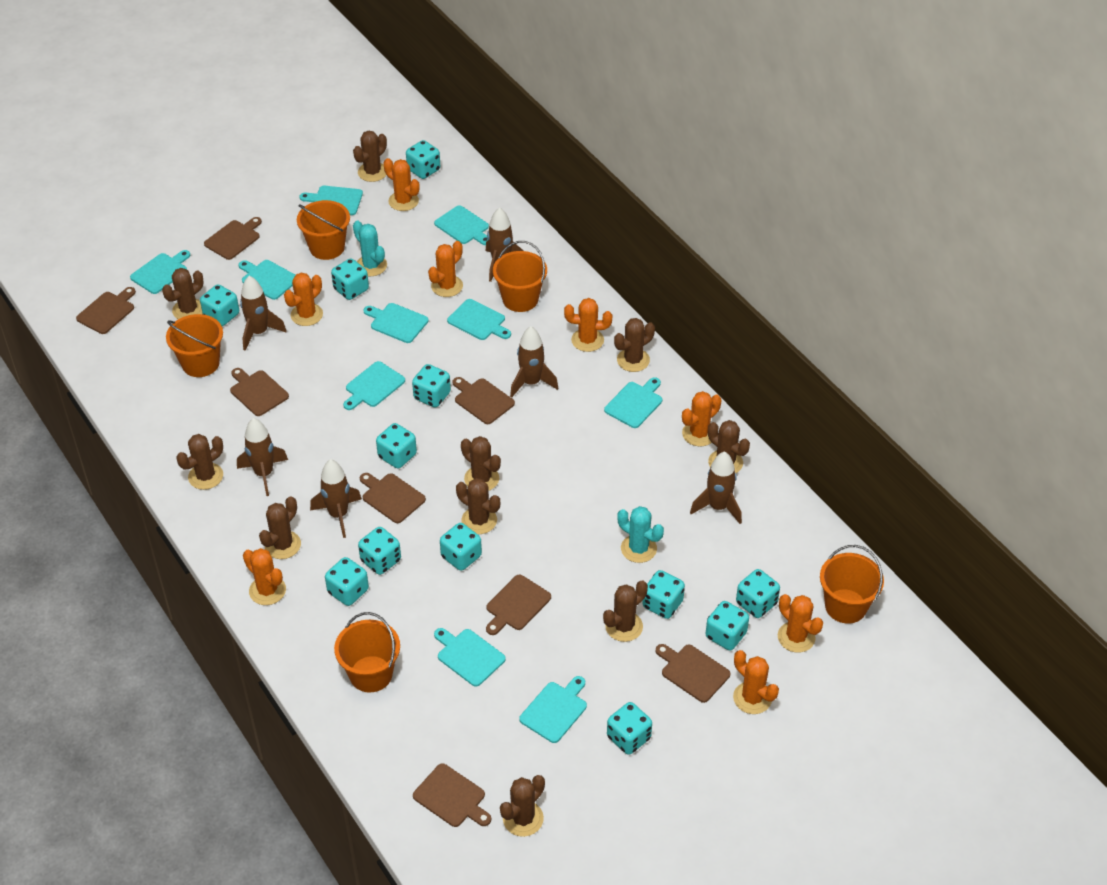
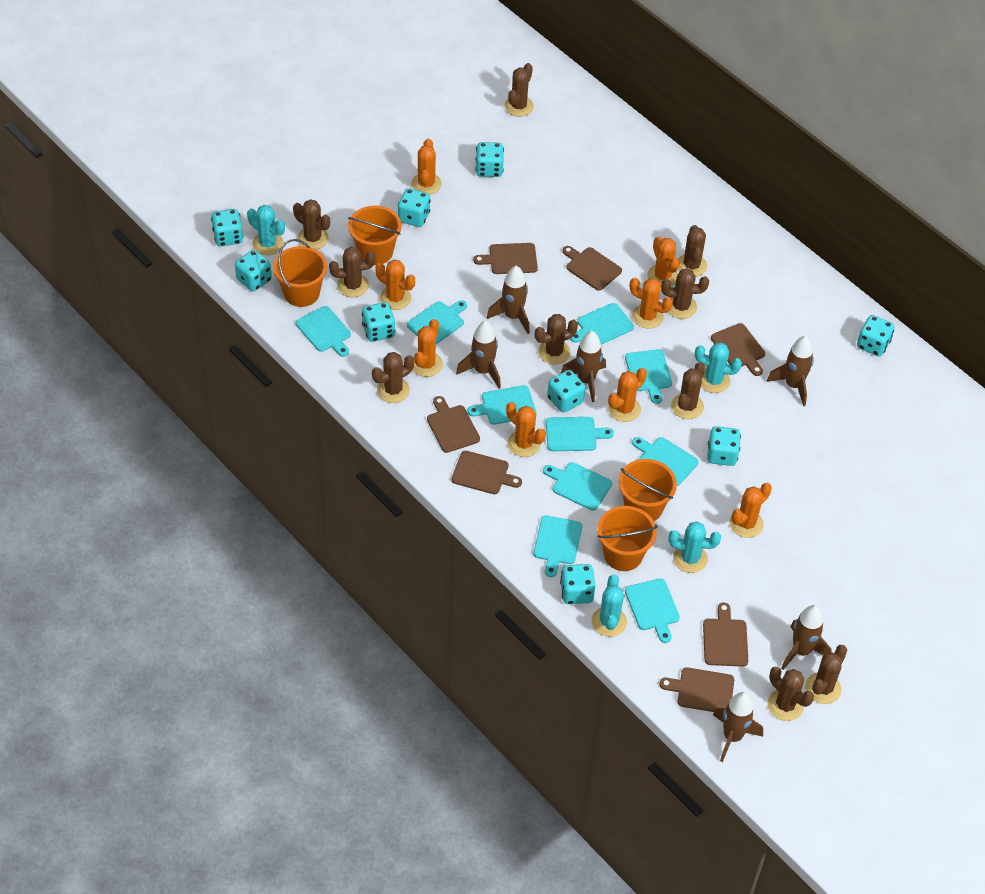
brown cutting board: 8 -> 7
orange bucket: 5 -> 4
turquoise cactus: 2 -> 4
turquoise dice: 12 -> 9

